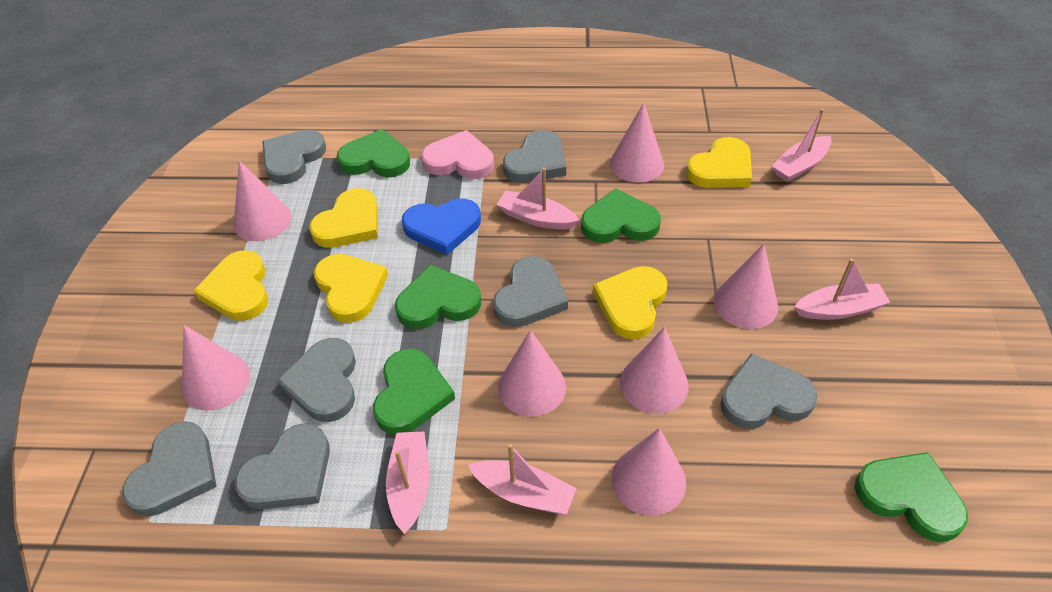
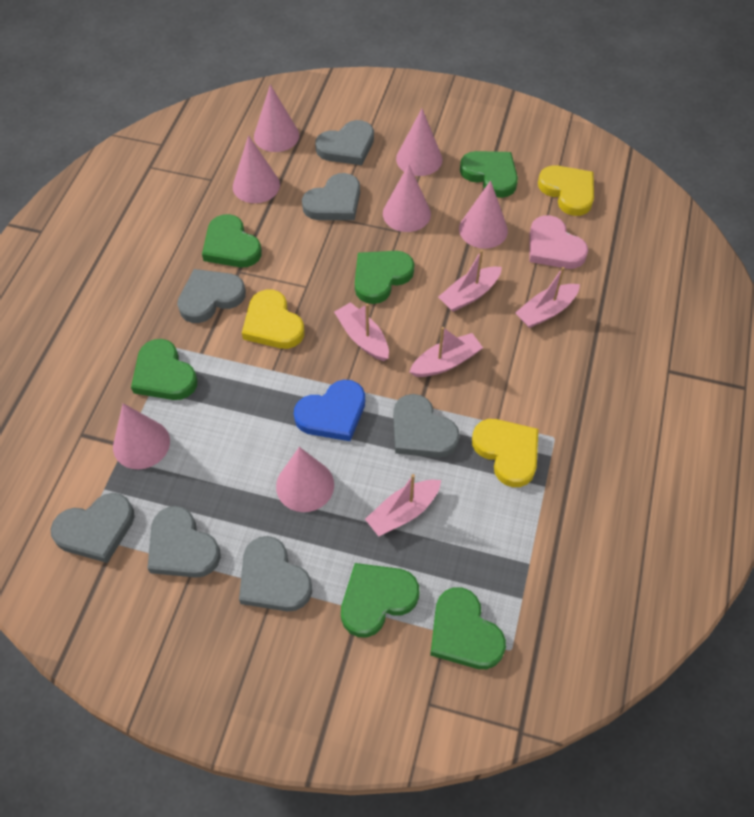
green heart: 5 -> 6
yellow heart: 5 -> 3

